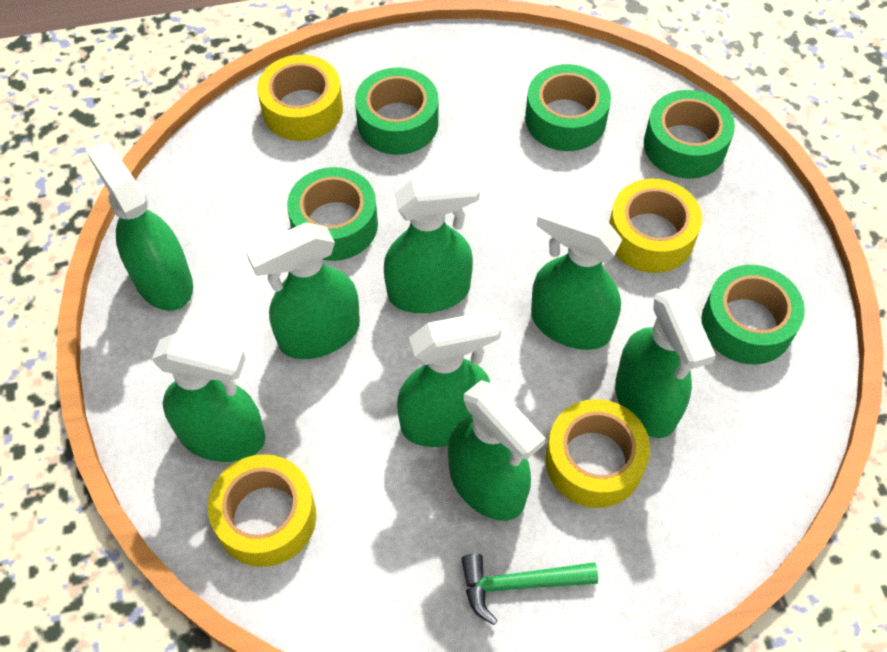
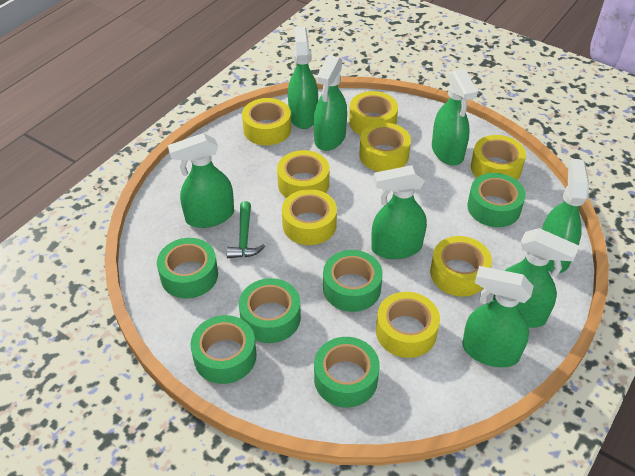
green tape: 5 -> 6
yellow tape: 4 -> 8

